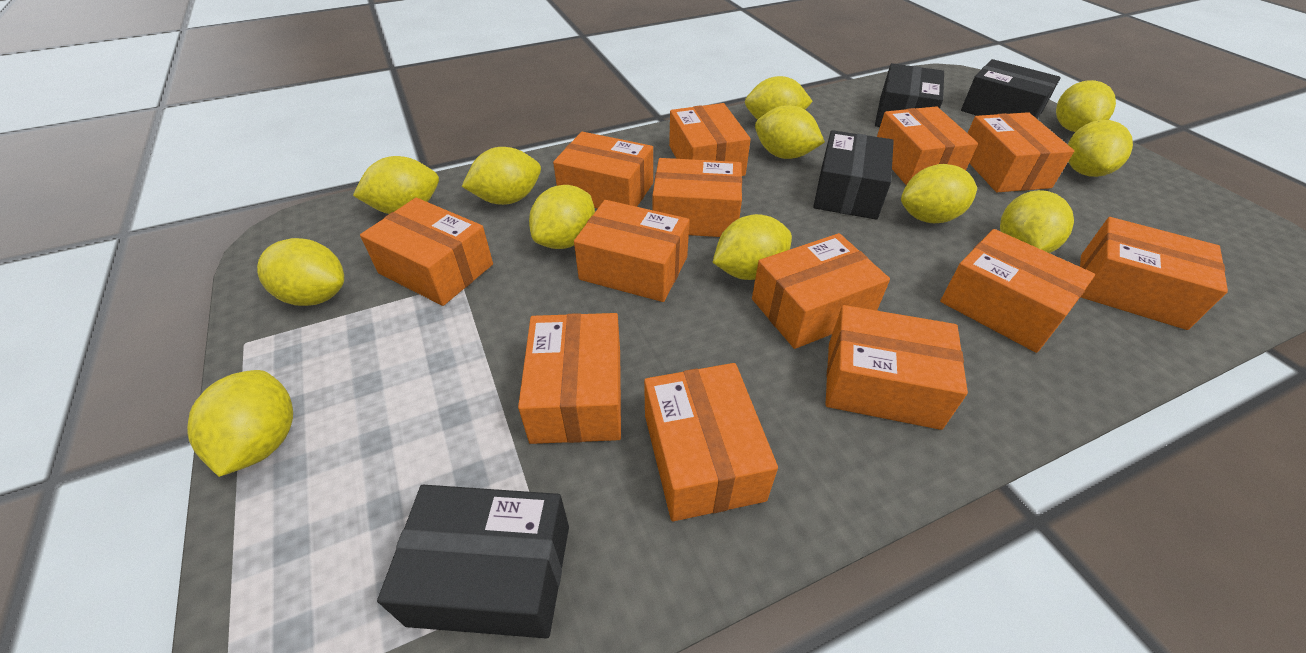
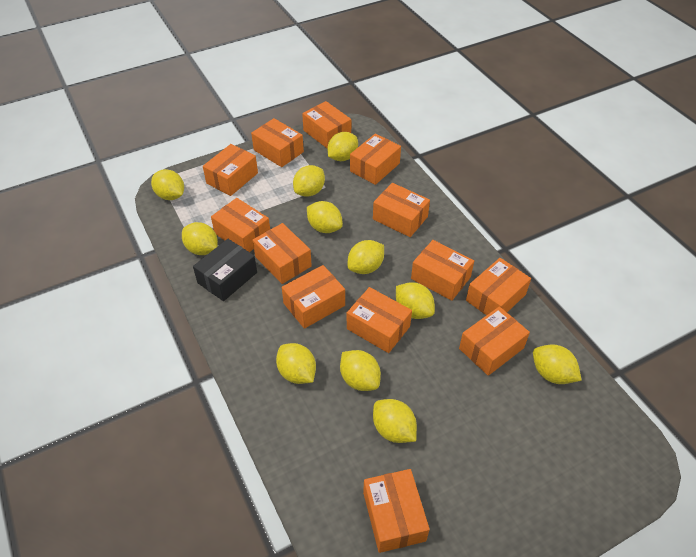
black box: 4 -> 1
yellow lemon: 12 -> 11

